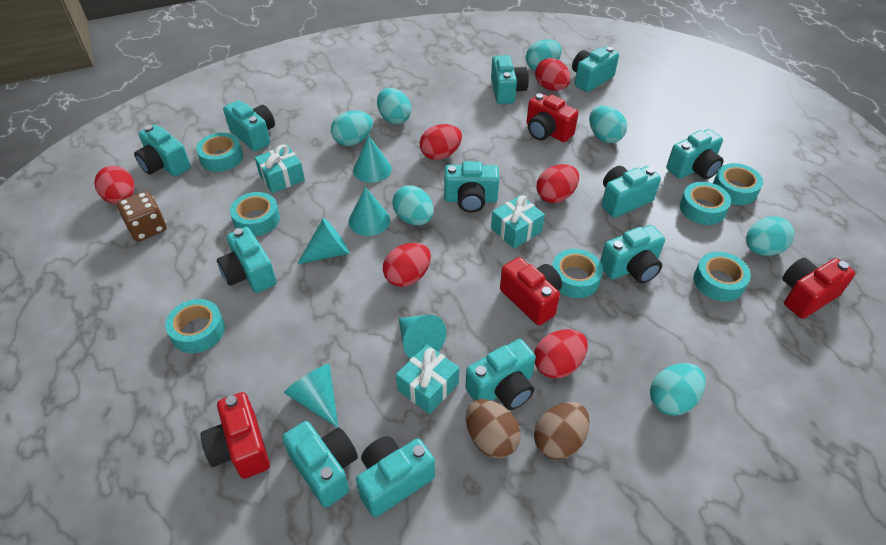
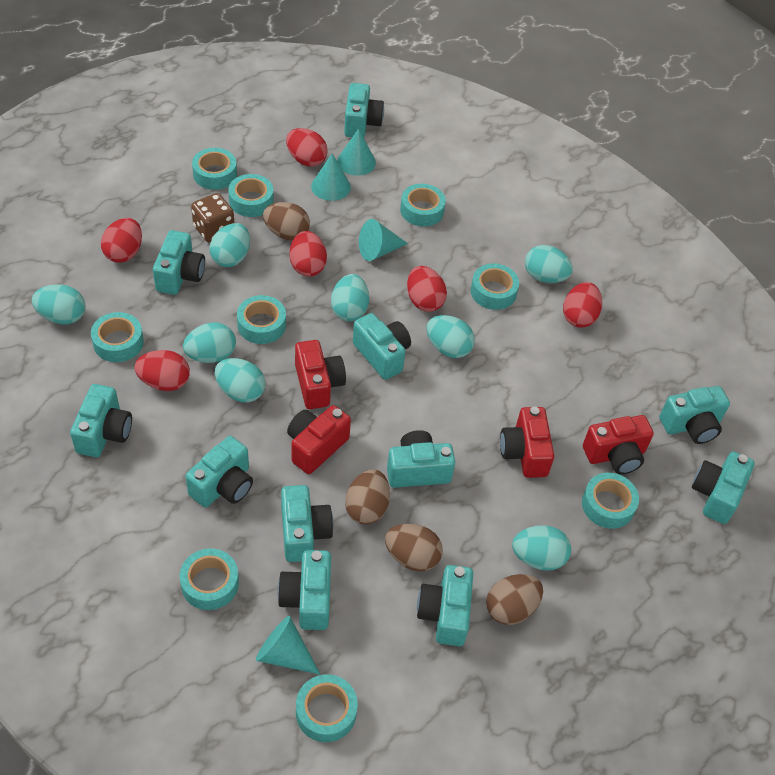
brown egg: 2 -> 4
turquoise camera: 12 -> 11
turquoise cone: 5 -> 4
turquoise egg: 7 -> 8
turquoise gift: 3 -> 0
turquoise tape: 7 -> 9

